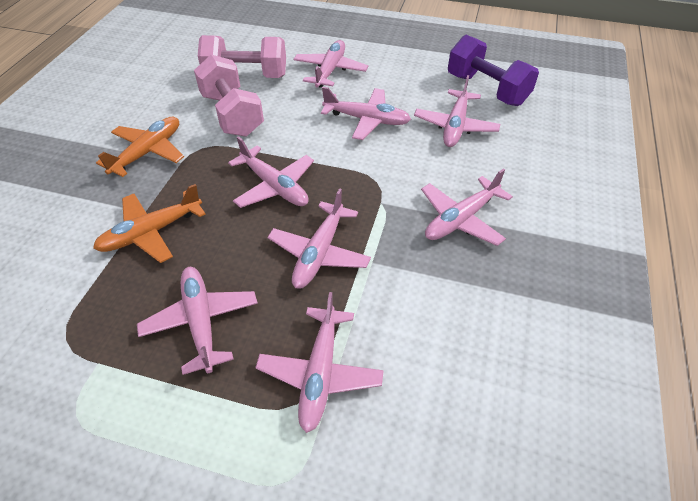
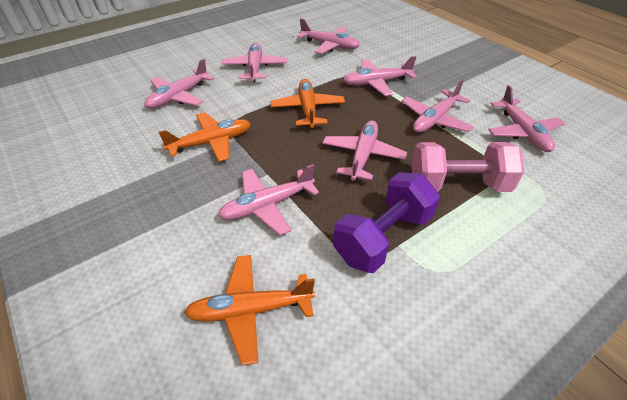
orange plane: 2 -> 3
pink dumbbell: 2 -> 1

